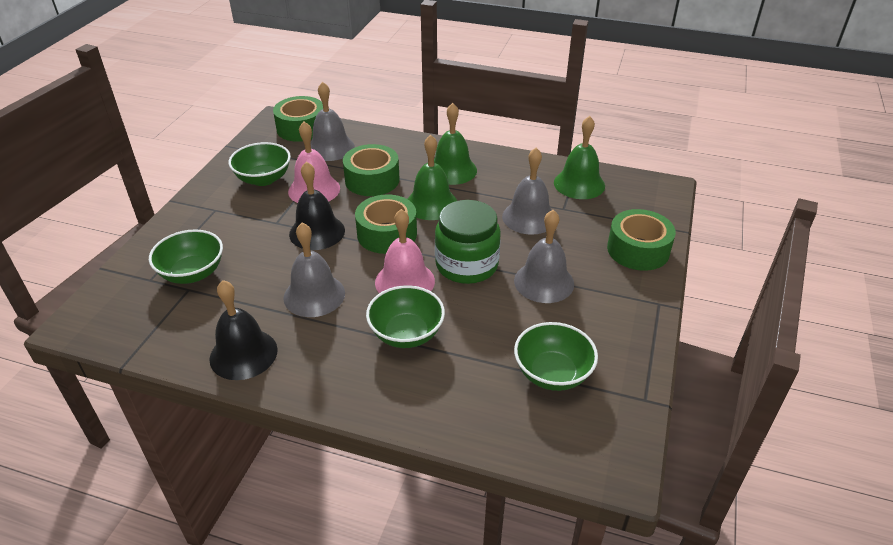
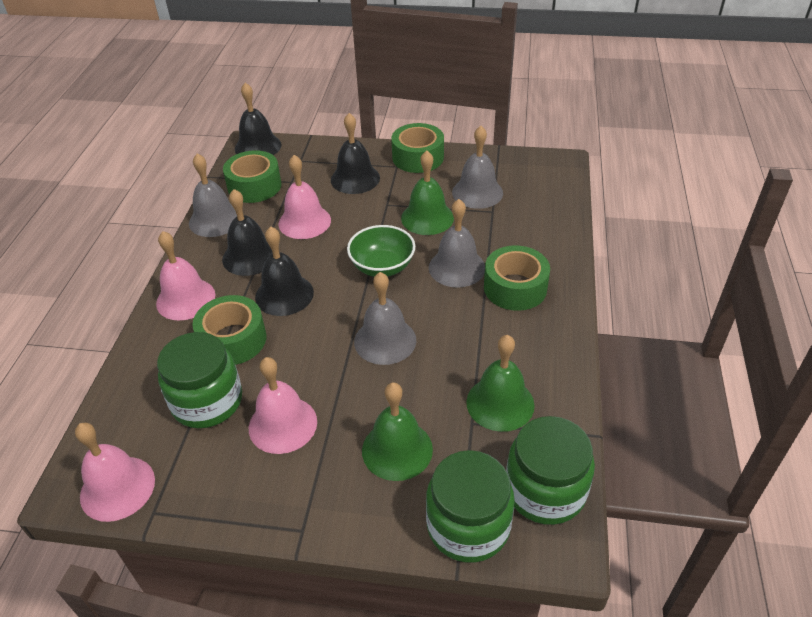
black bell: 2 -> 4
green bowl: 4 -> 1
green jar: 1 -> 3
pink bell: 2 -> 4

